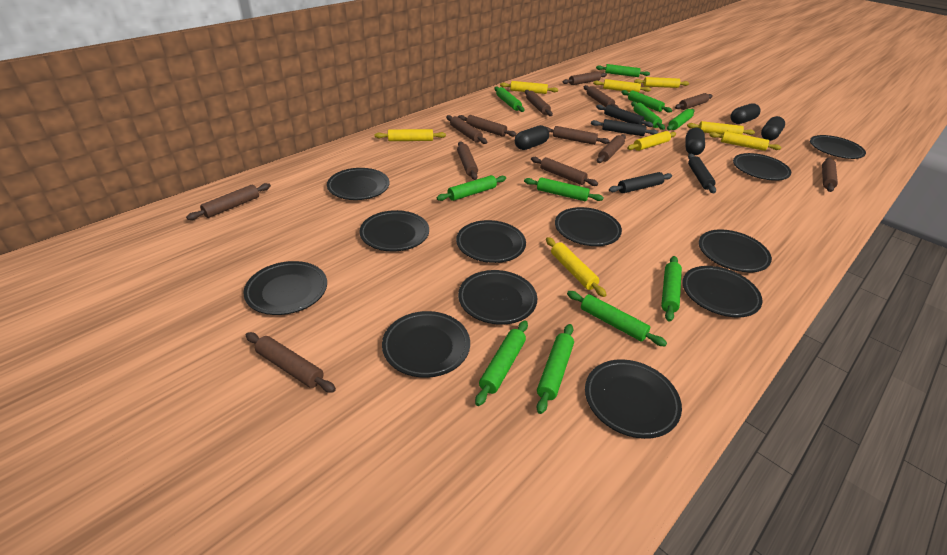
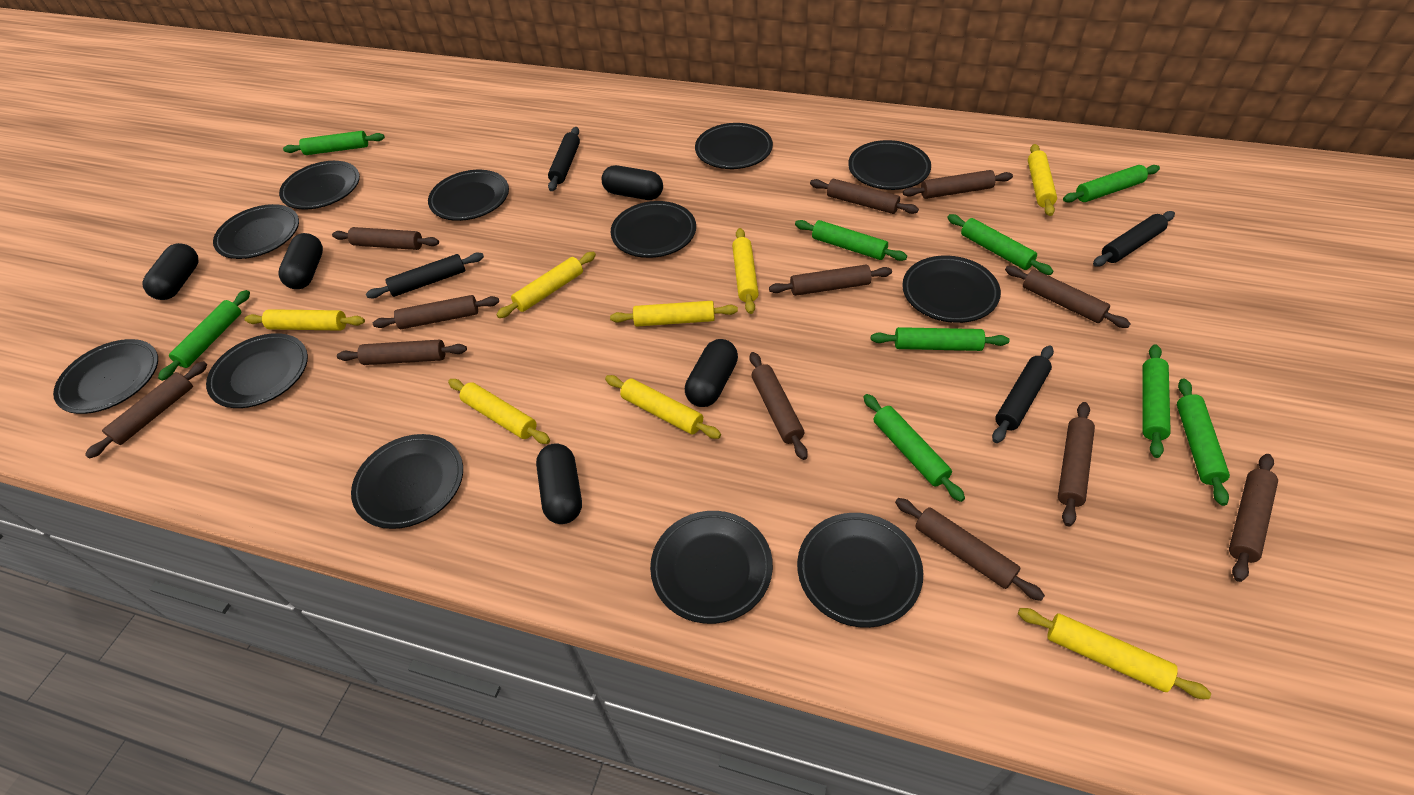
black capsule: 4 -> 5
brown rolling pin: 13 -> 12
green rolling pin: 11 -> 9

